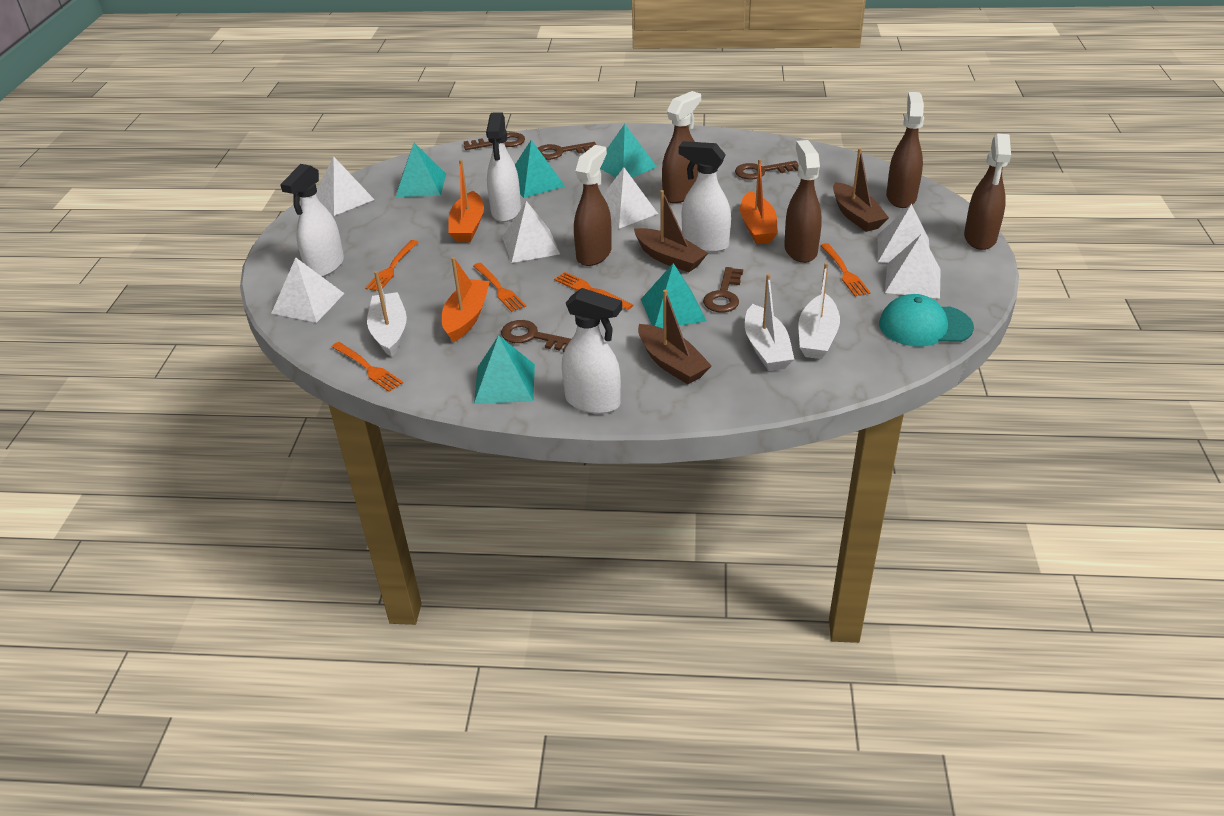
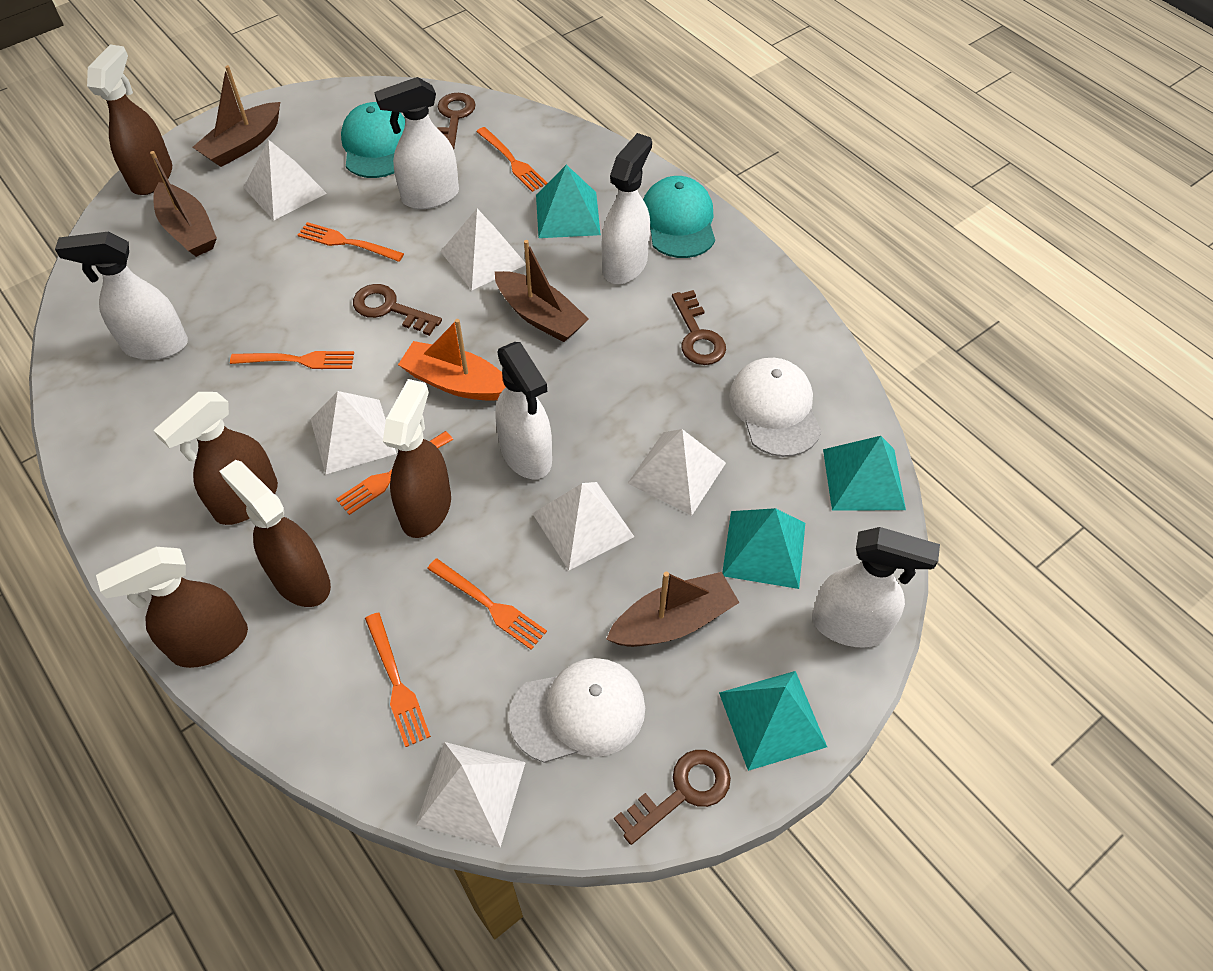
brown boat: 3 -> 4
brown key: 5 -> 4
orange boat: 3 -> 1
orange fork: 5 -> 6
turquoise cap: 1 -> 2
turquoise pyramid: 5 -> 4
white boat: 3 -> 0
white cap: 0 -> 2
white spray bottle: 4 -> 5

